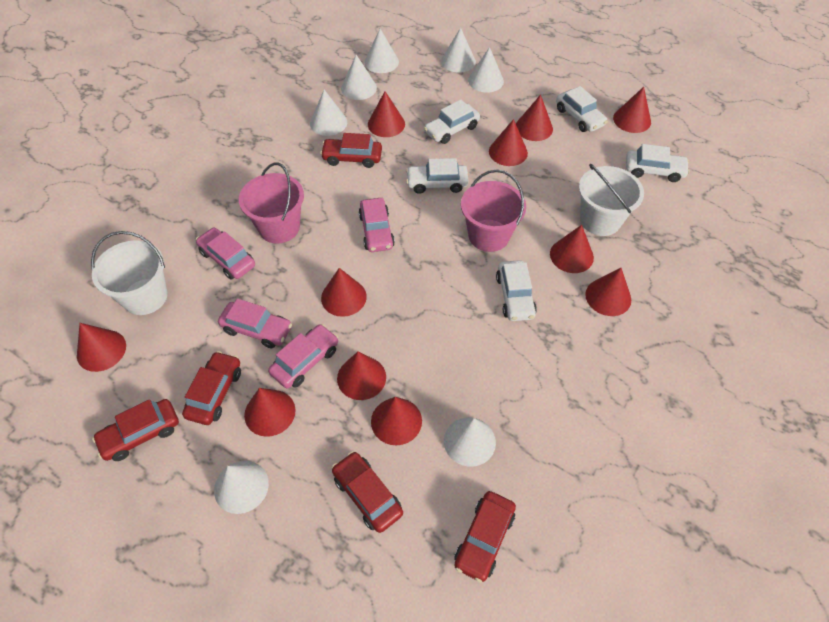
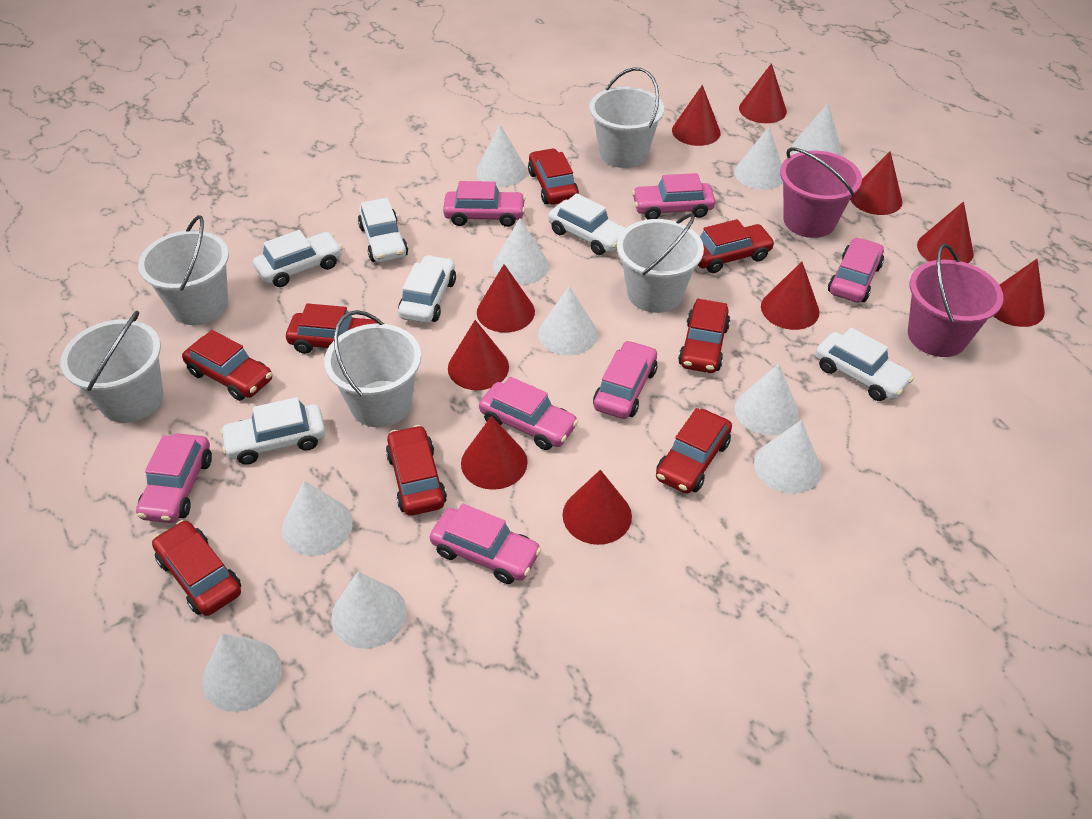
pink car: 4 -> 7
red car: 5 -> 8
red cone: 11 -> 10
white bucket: 2 -> 5
white car: 5 -> 6
white cone: 7 -> 10

